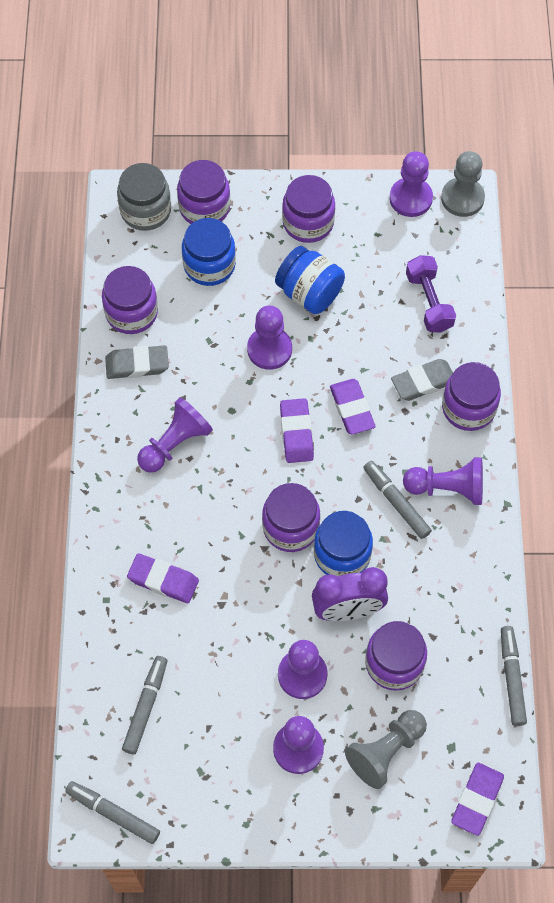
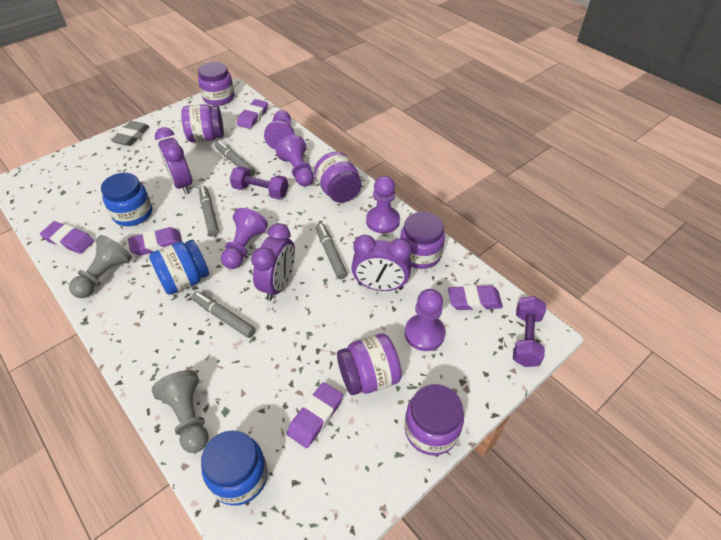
grey eraser: 2 -> 1
grey jar: 1 -> 0
purple clock: 1 -> 3
purple dumbbell: 1 -> 2
purple eraser: 4 -> 5
purple pawn: 6 -> 5

